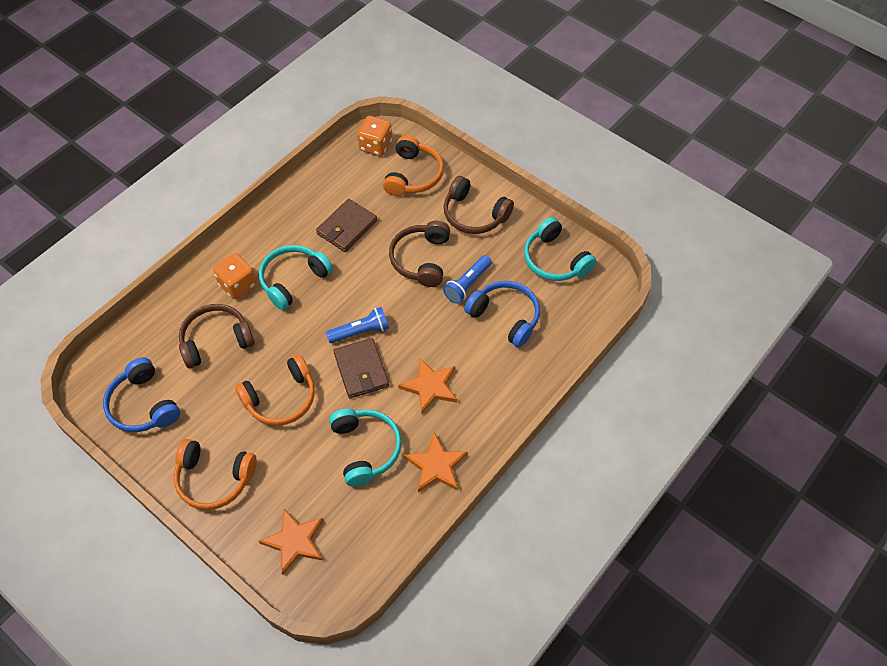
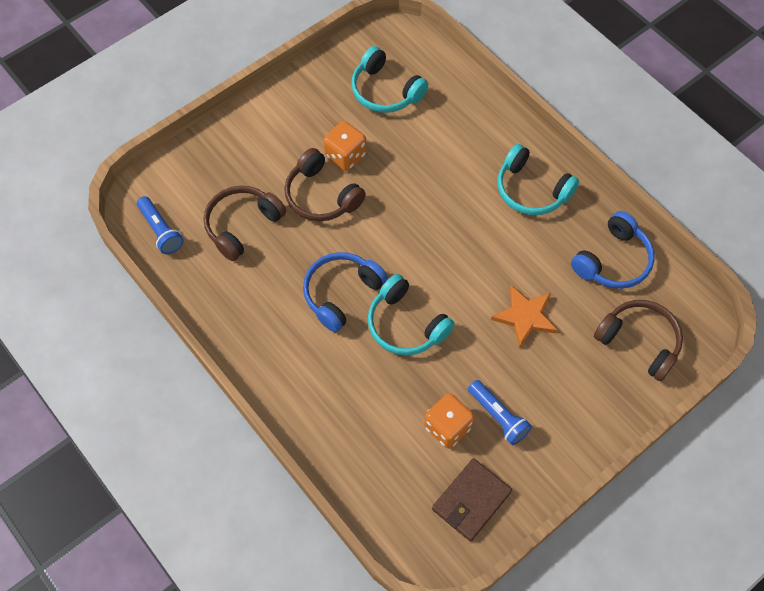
brown wallet: 2 -> 1
orange headphones: 3 -> 0
orange star: 3 -> 1

